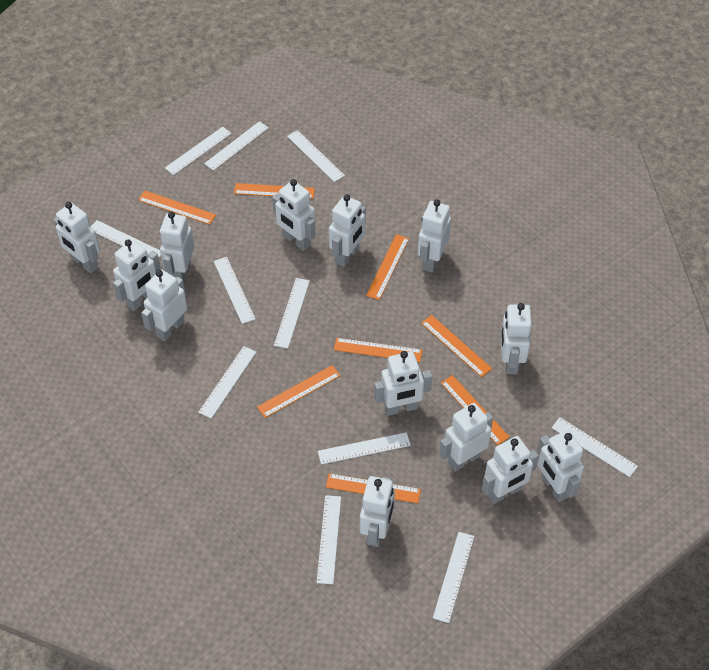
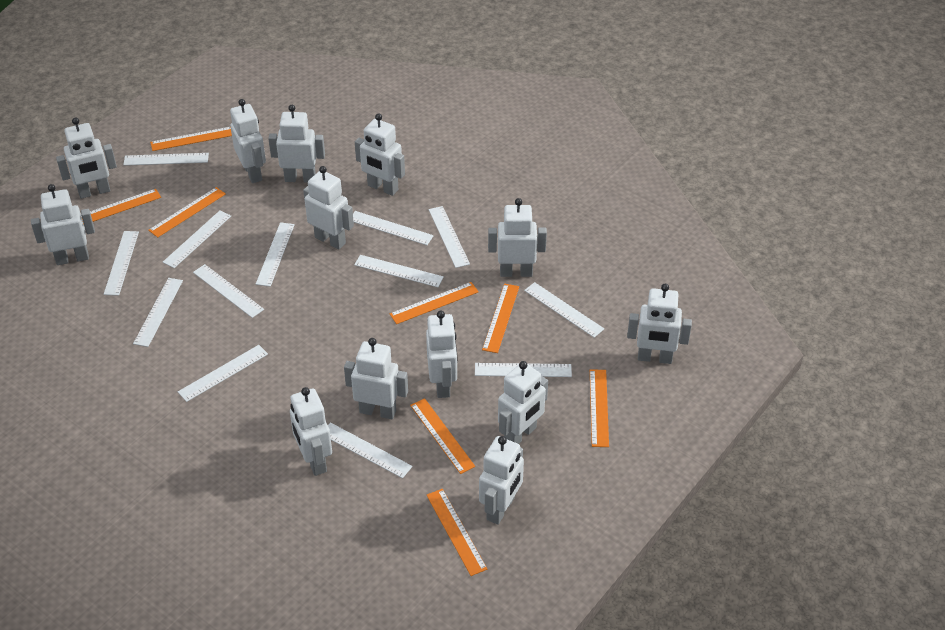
white ruler: 11 -> 13

